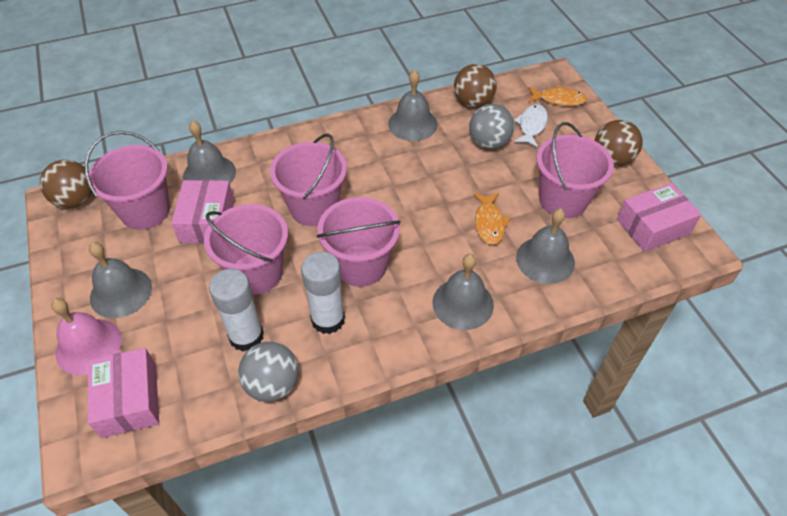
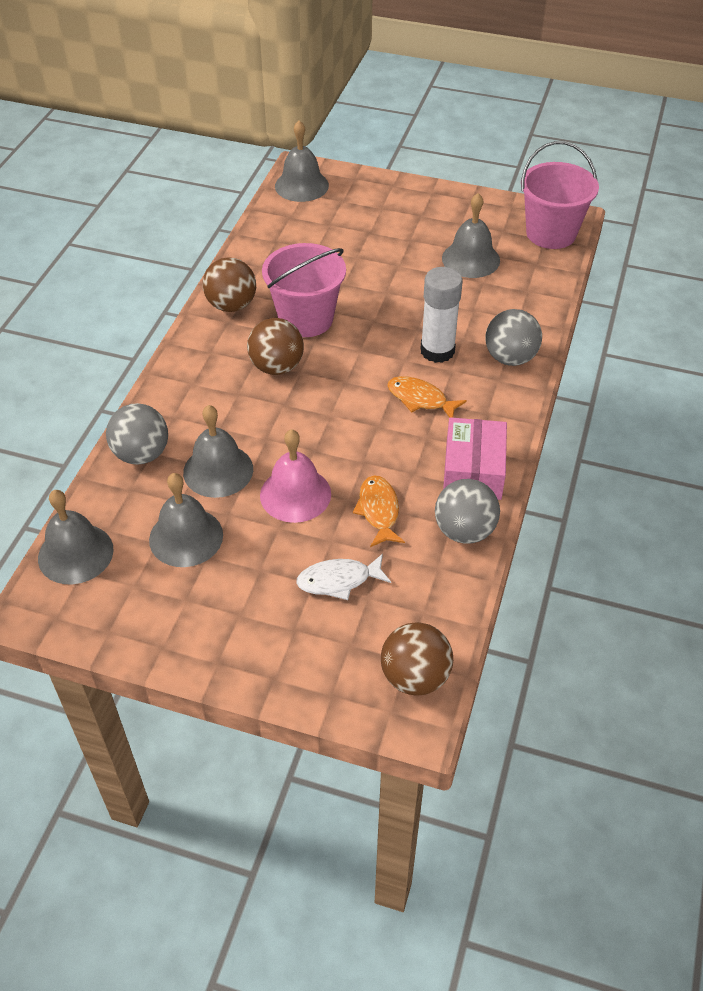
grey ball: 2 -> 3
pink box: 3 -> 1
pink bucket: 5 -> 2
white glue stick: 2 -> 1

